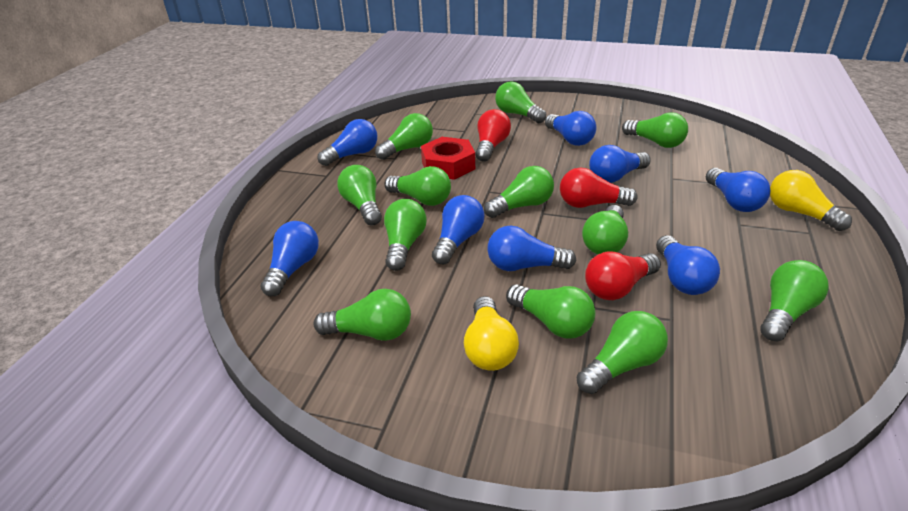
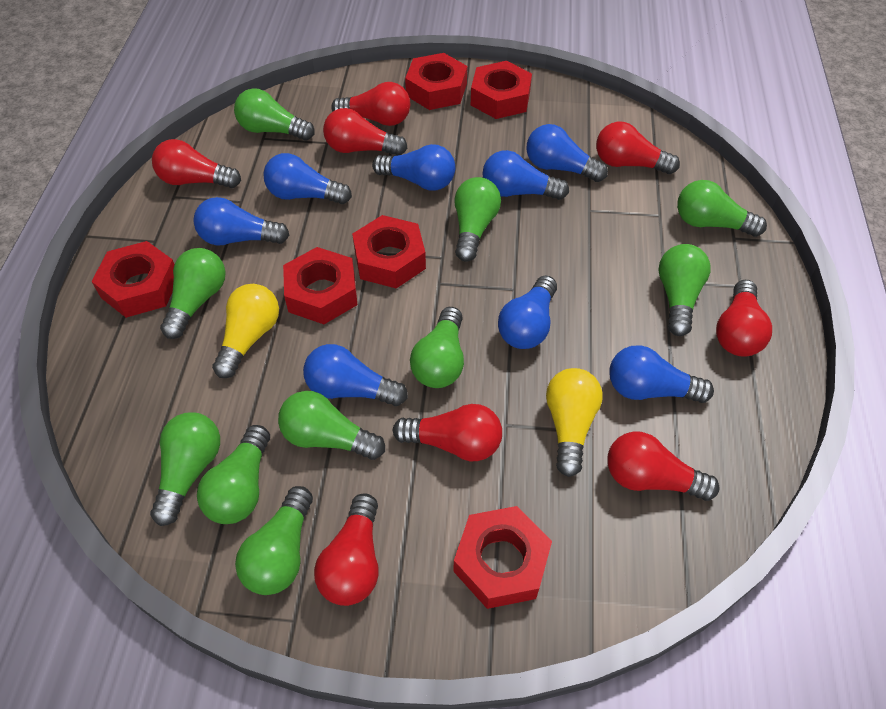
green light bulb: 12 -> 10
red light bulb: 3 -> 8
red nut: 1 -> 6

